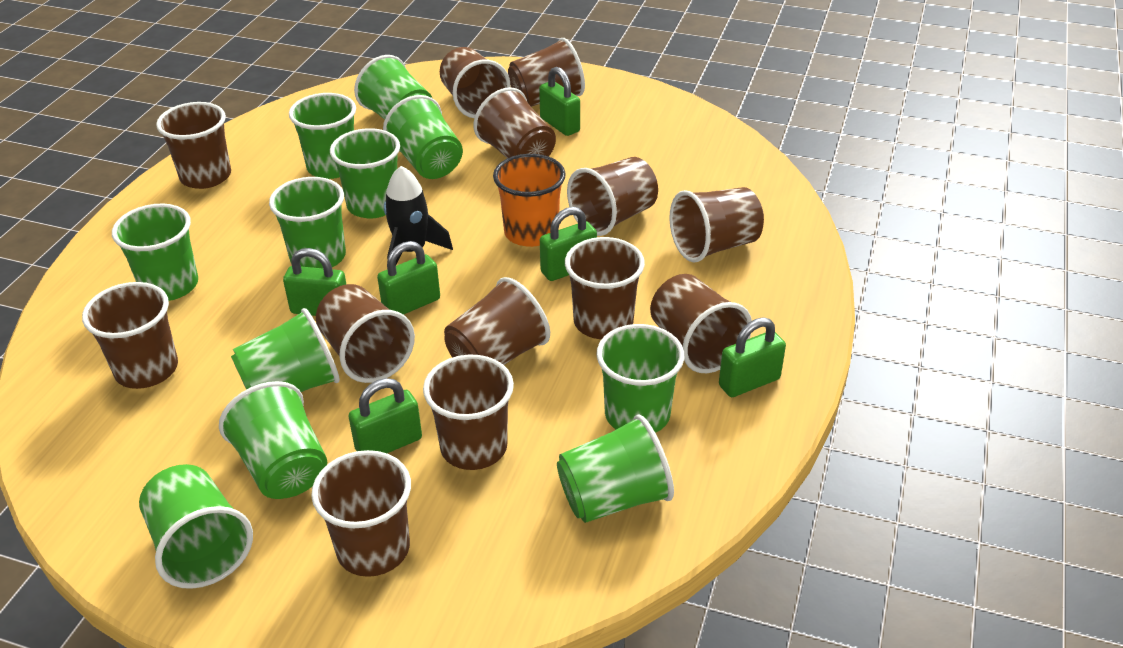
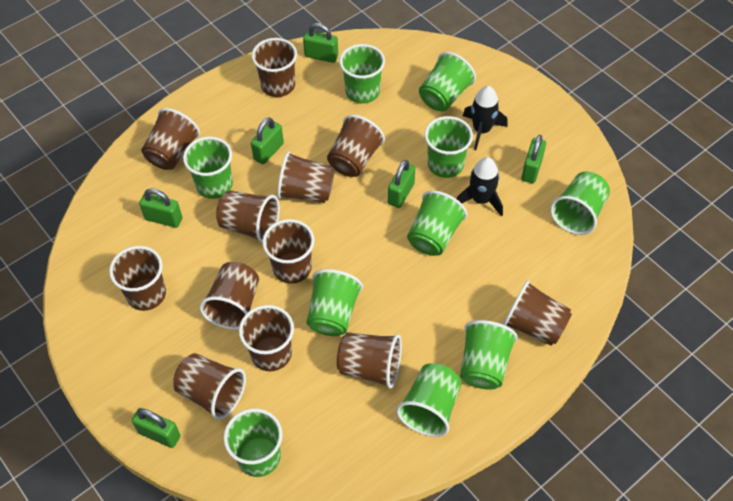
black rocket: 1 -> 2
brown cup: 13 -> 12
green cup: 11 -> 10
orange cup: 1 -> 0

